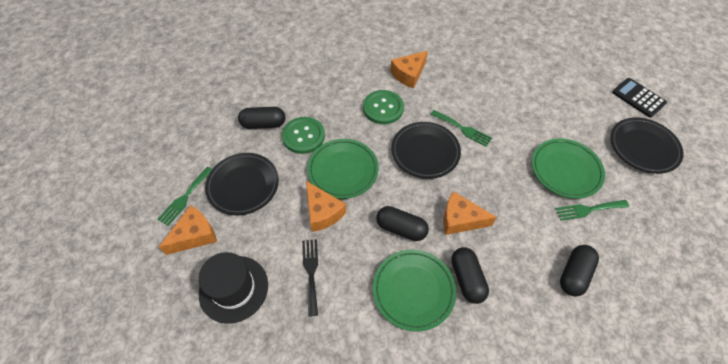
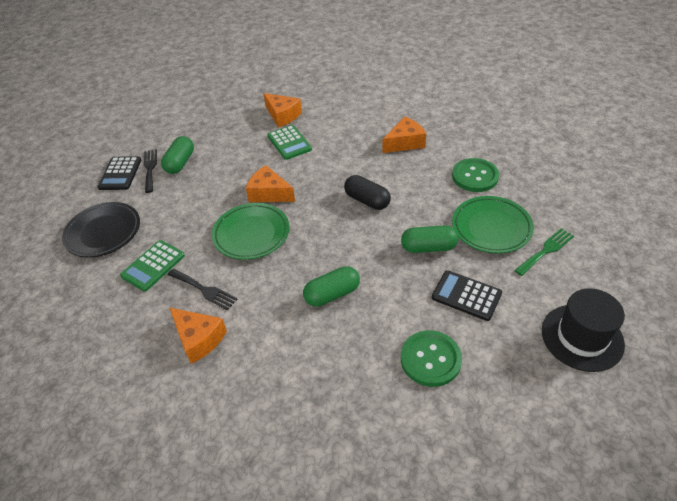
black calculator: 1 -> 2
black capsule: 4 -> 1
black fork: 1 -> 2
black plate: 3 -> 1
green calculator: 0 -> 2
green capsule: 0 -> 3
green fork: 3 -> 1
green plate: 3 -> 2

